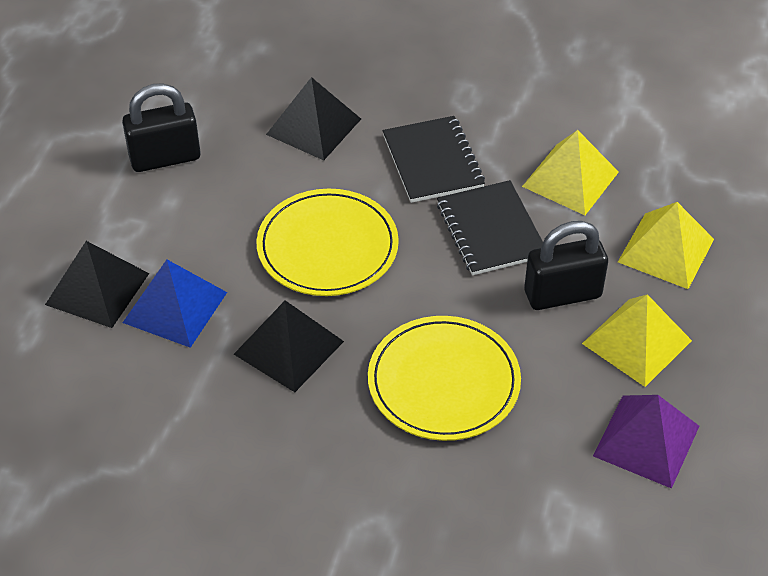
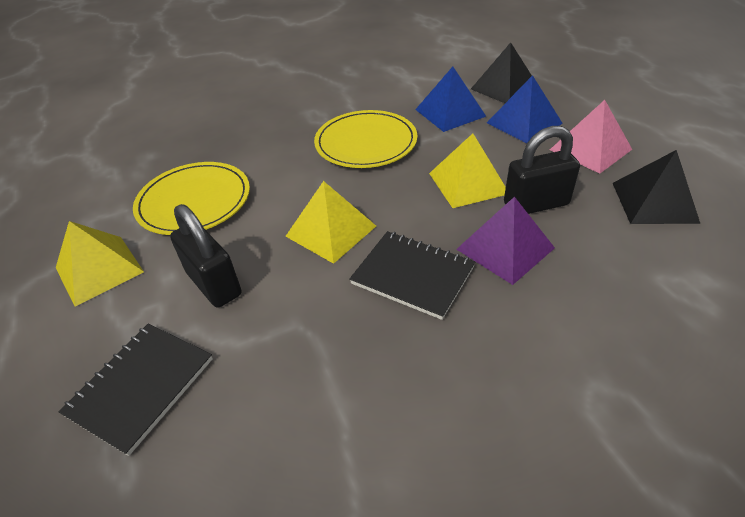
black pyramid: 3 -> 2
blue pyramid: 1 -> 2
pink pyramid: 0 -> 1

